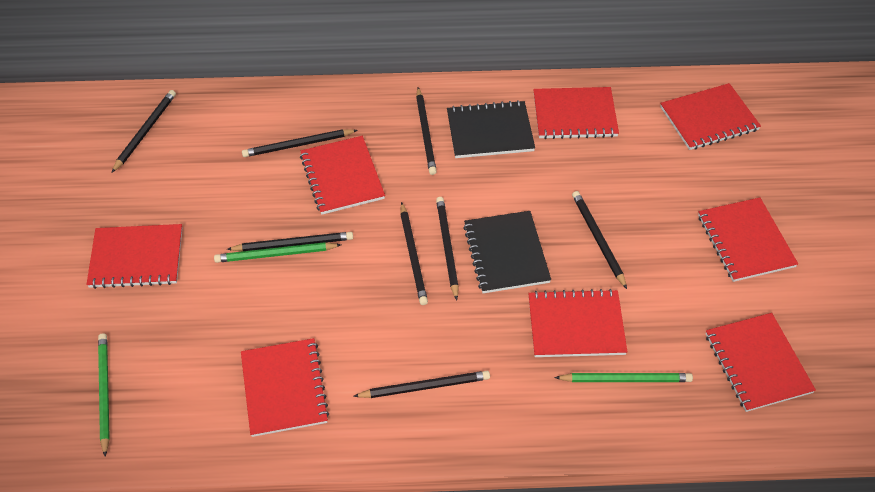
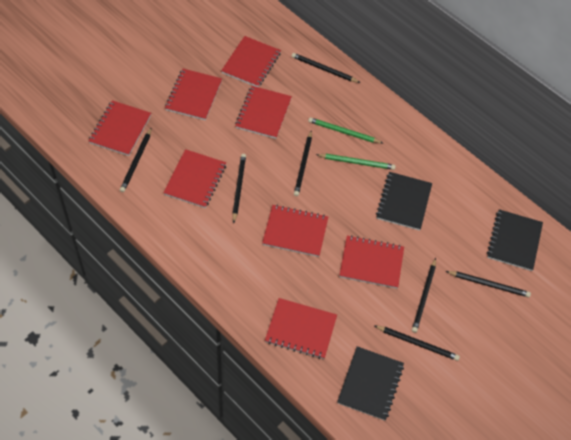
black notebook: 2 -> 3
black pencil: 8 -> 7
green pencil: 3 -> 2

